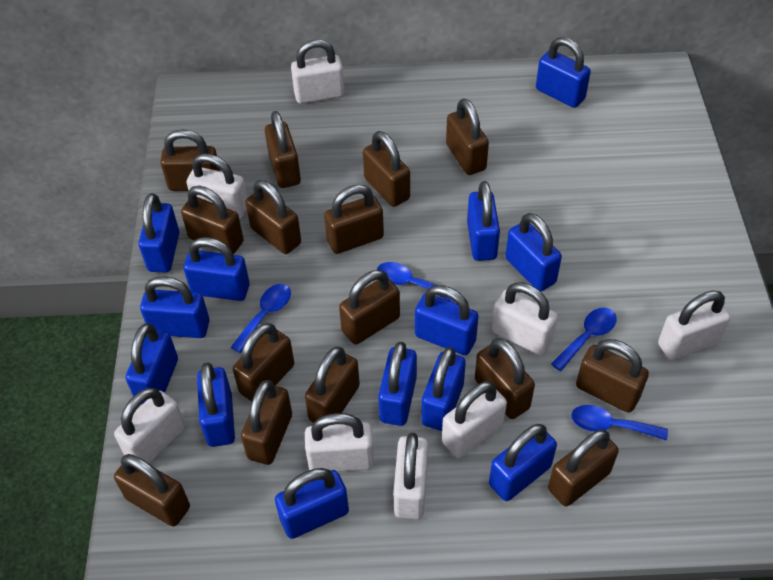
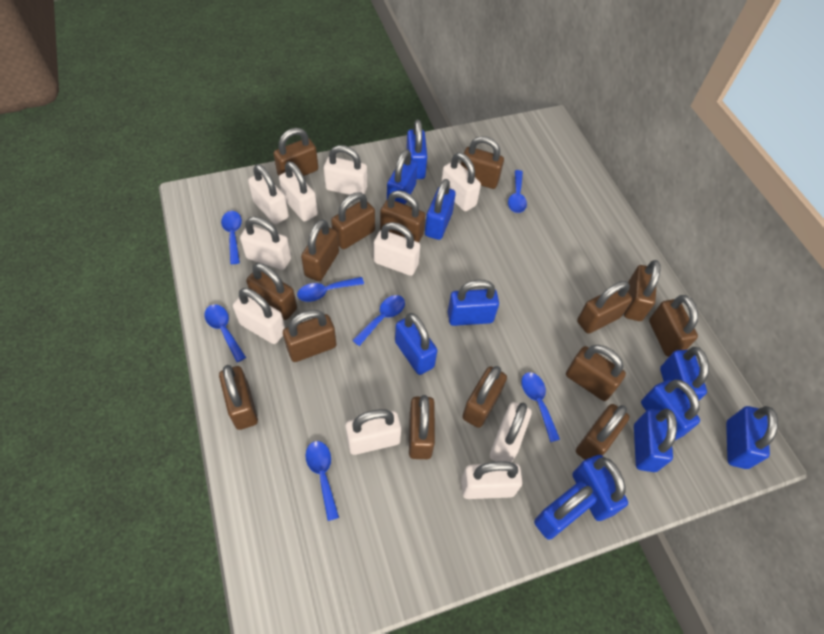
blue padlock: 13 -> 11
blue spoon: 4 -> 7
white padlock: 8 -> 10

